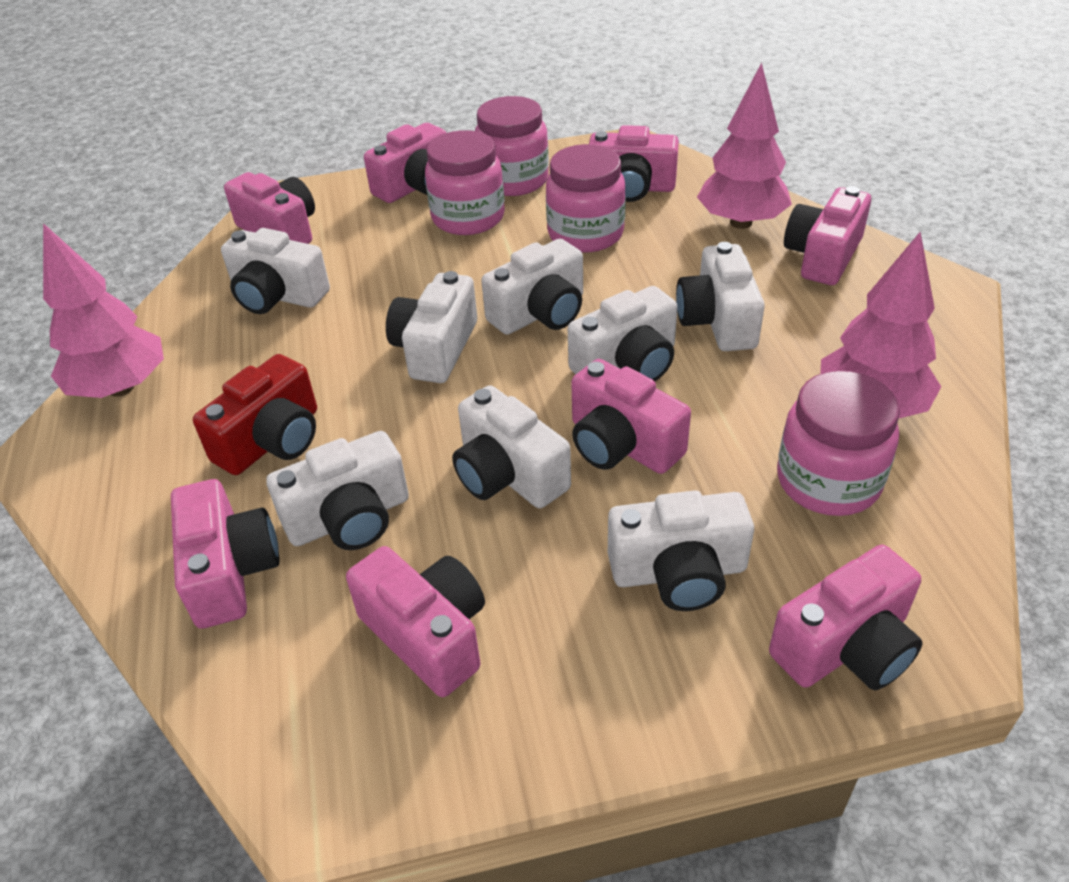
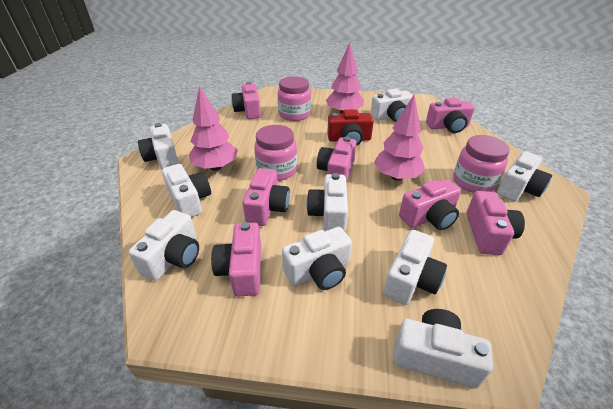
pink camera: 8 -> 7
pink jar: 4 -> 3
white camera: 8 -> 9

